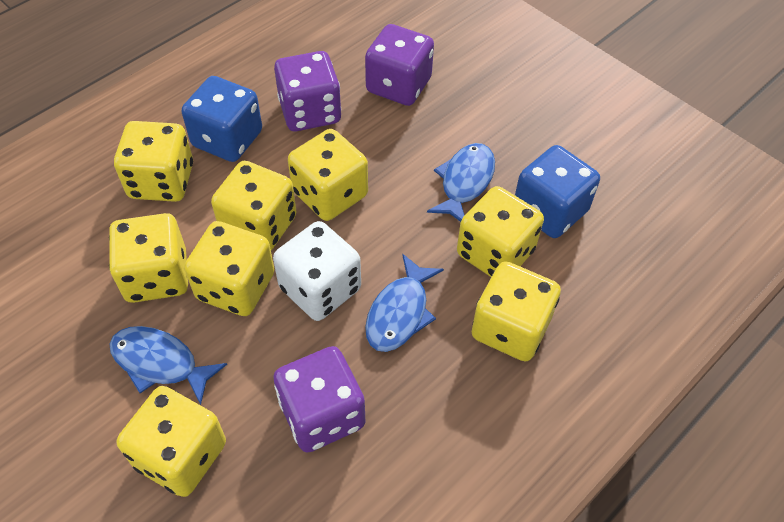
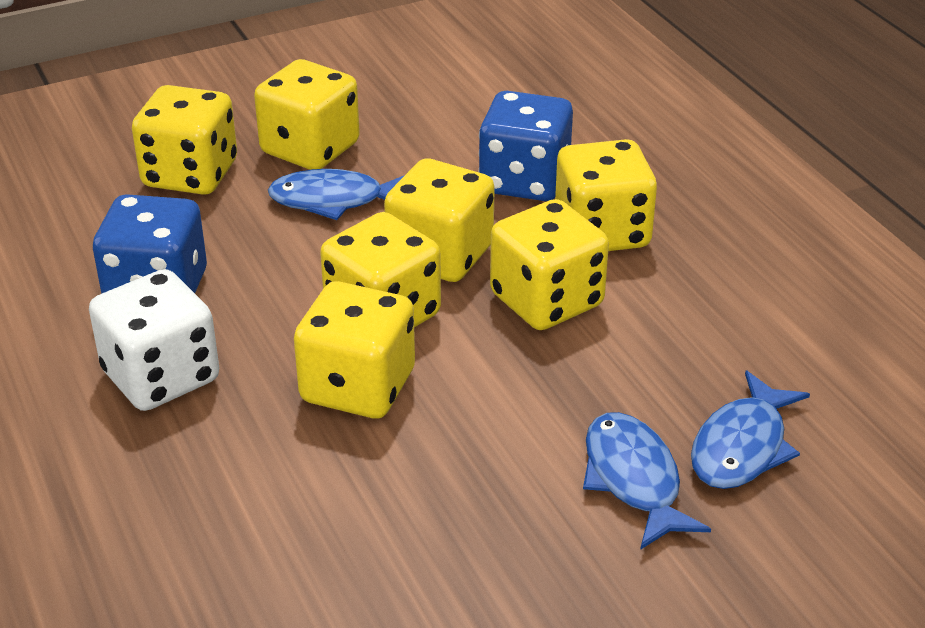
purple dice: 3 -> 0
yellow dice: 8 -> 7

